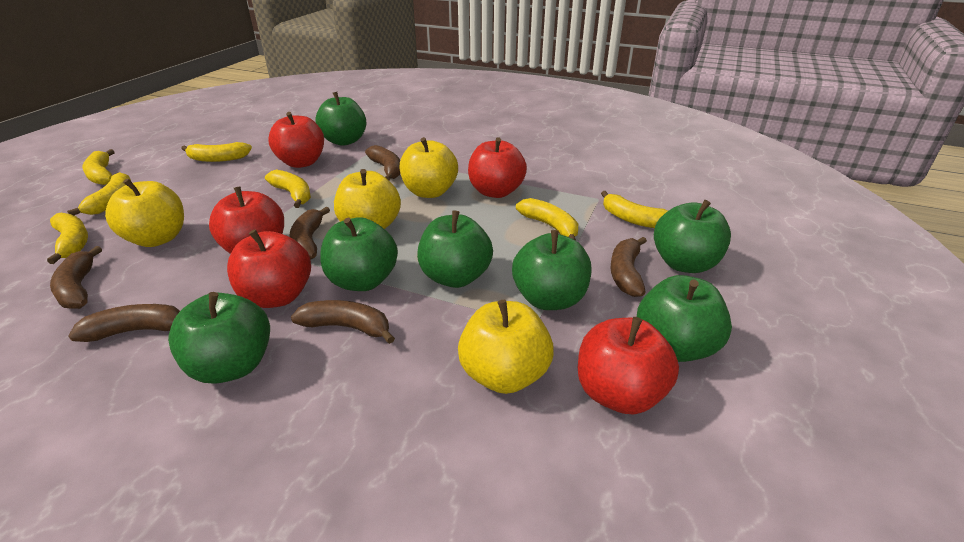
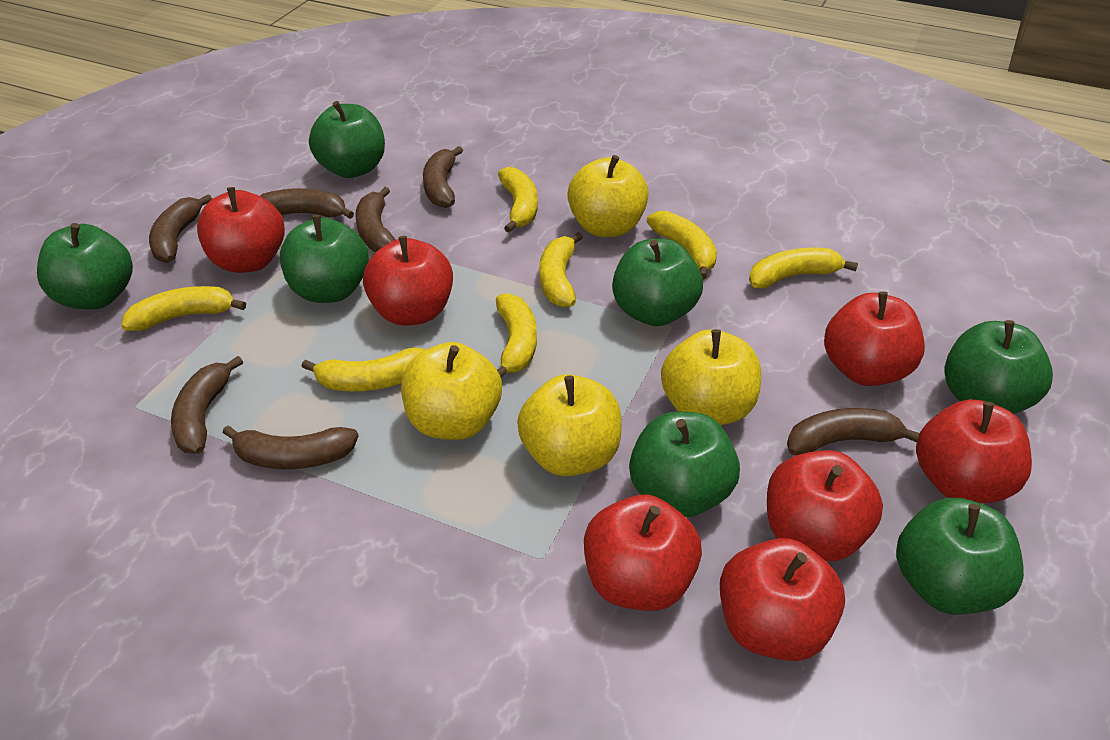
brown banana: 6 -> 7
red apple: 5 -> 7

